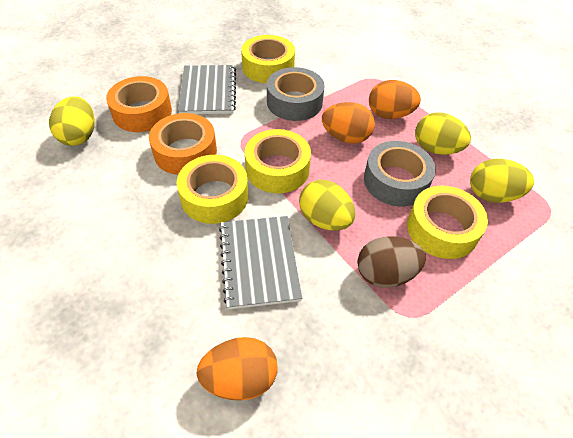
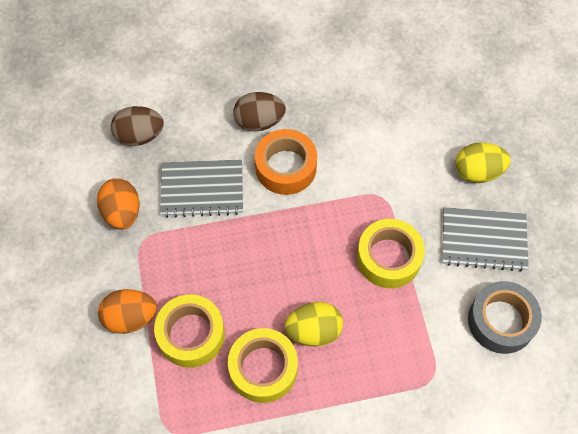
brown egg: 1 -> 2
grey tape: 2 -> 1
orange egg: 3 -> 2
orange tape: 2 -> 1
yellow egg: 4 -> 2
yellow tape: 4 -> 3

